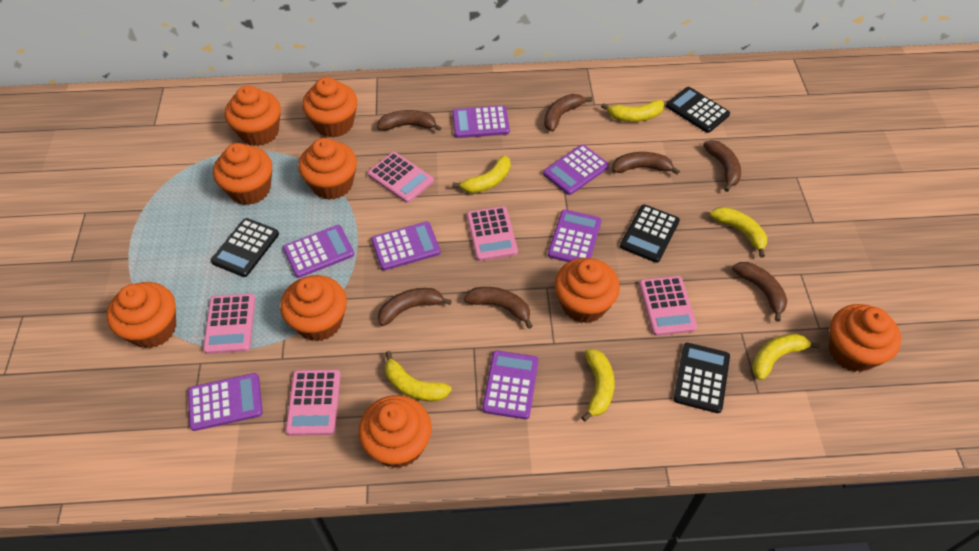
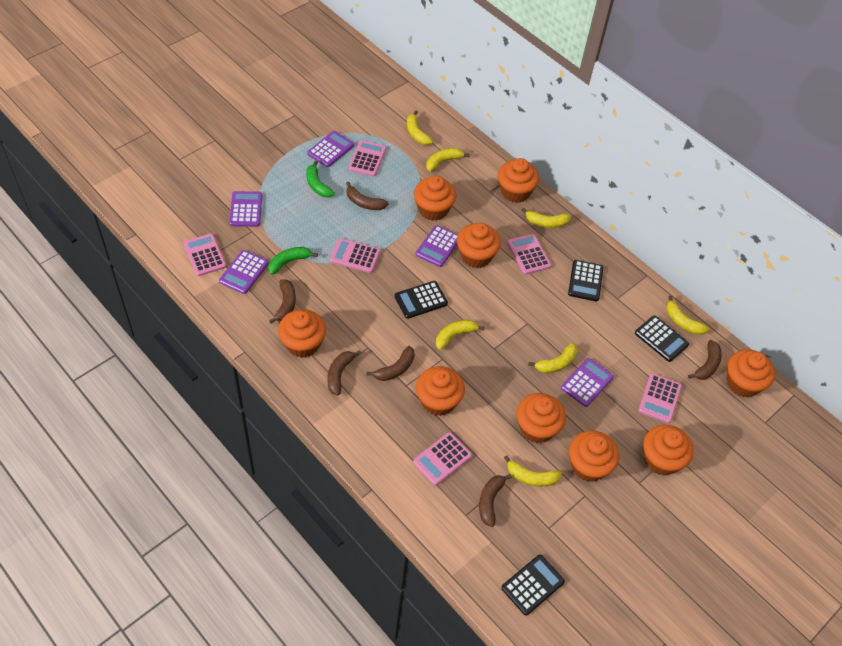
brown banana: 7 -> 6
green banana: 0 -> 2
pink calculator: 5 -> 6
purple calculator: 7 -> 5
yellow banana: 6 -> 7

